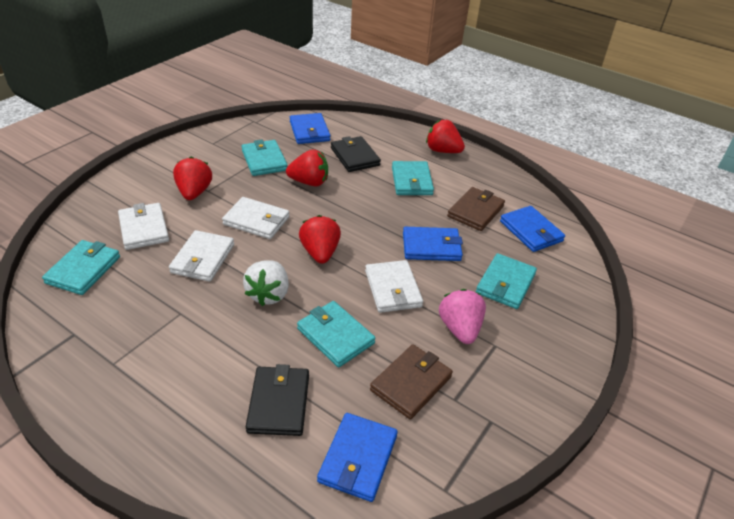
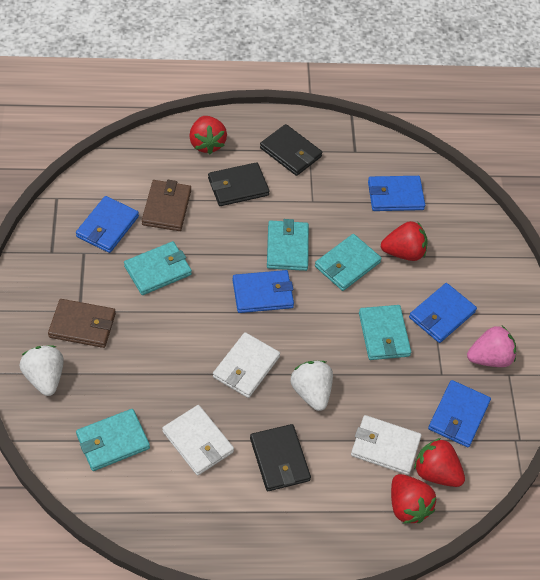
black wallet: 2 -> 3
blue wallet: 4 -> 5
white strawberry: 1 -> 2
white wallet: 4 -> 3

